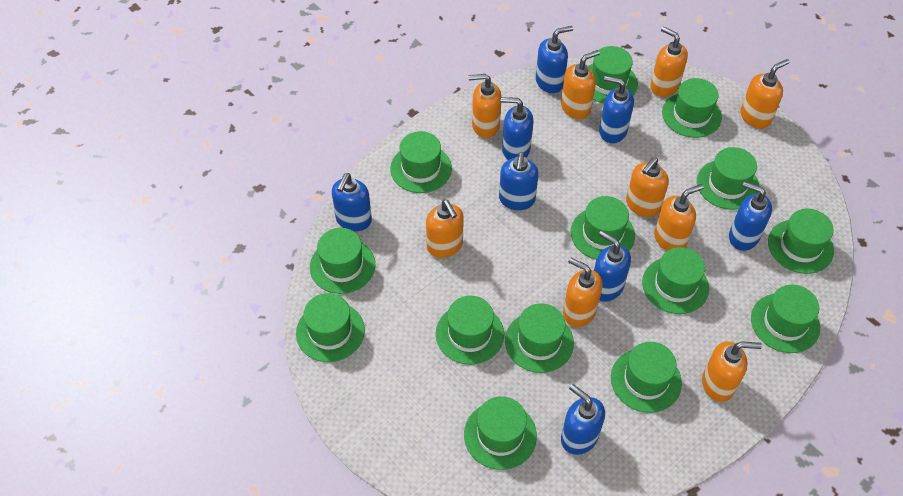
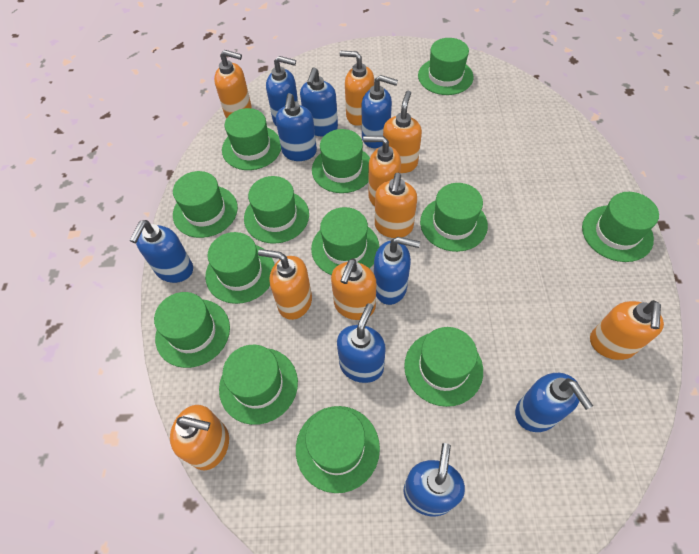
blue soap dispenser: 8 -> 9
green hat: 14 -> 13

